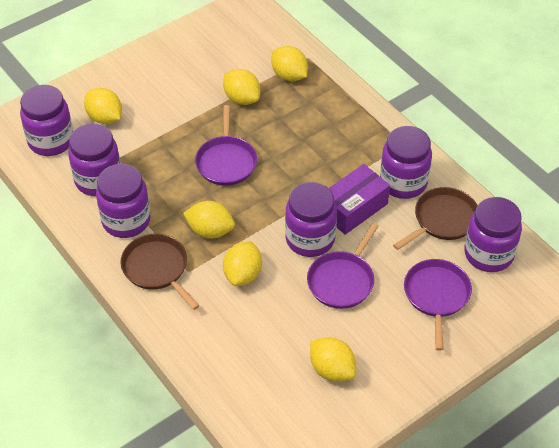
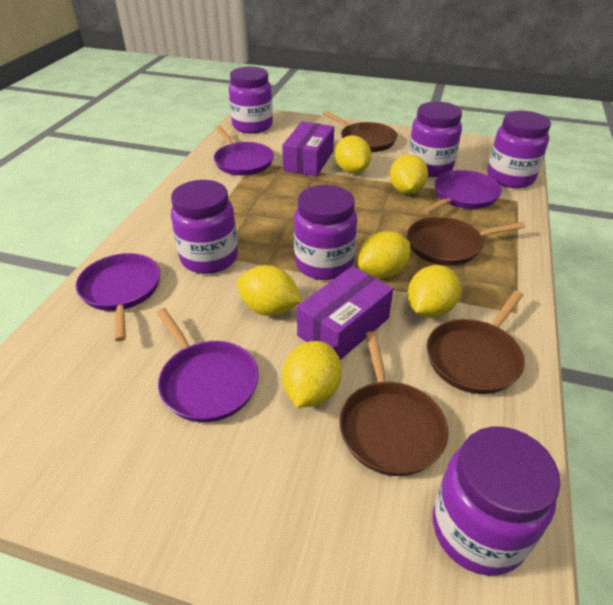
brown pan: 2 -> 4
purple box: 1 -> 2
purple pan: 3 -> 4

